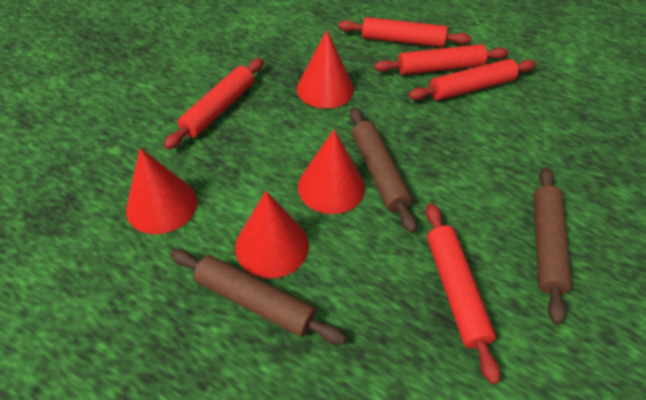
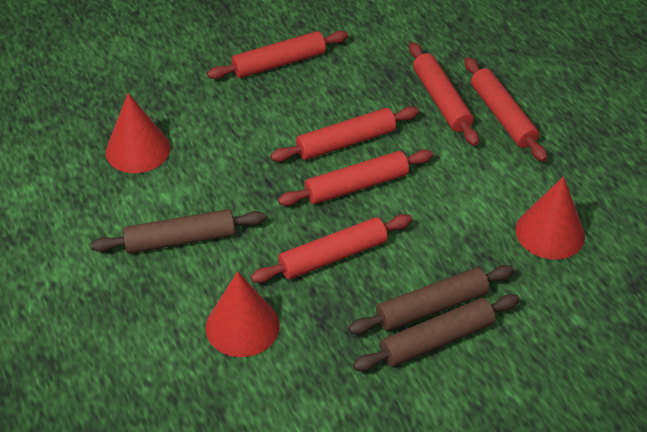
red cone: 4 -> 3
red rolling pin: 5 -> 6

